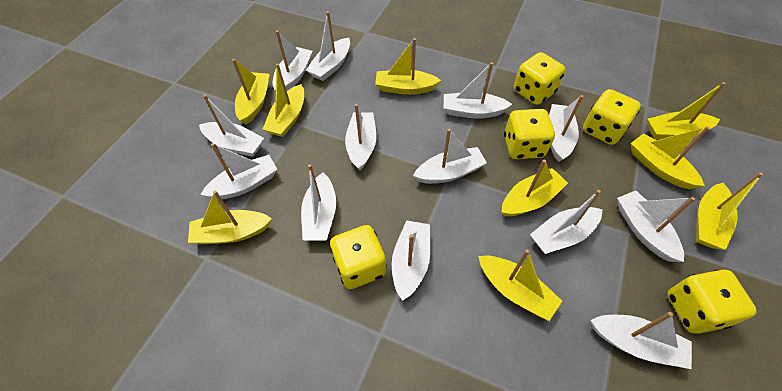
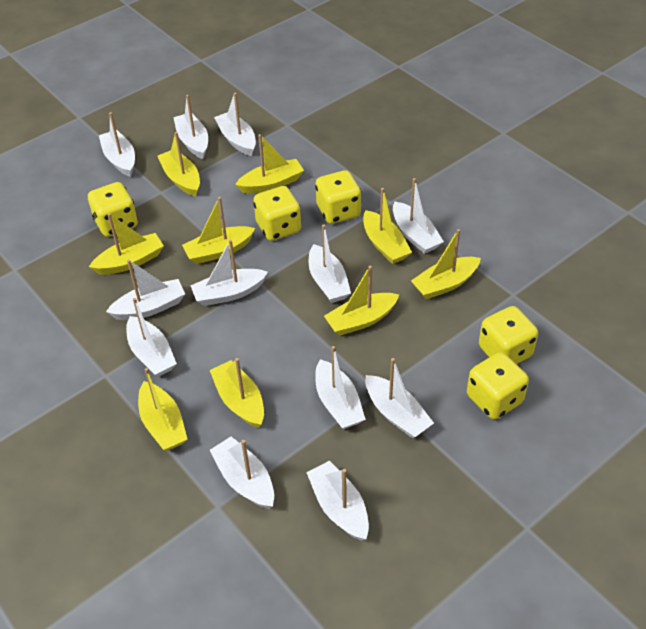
white boat: 13 -> 12

